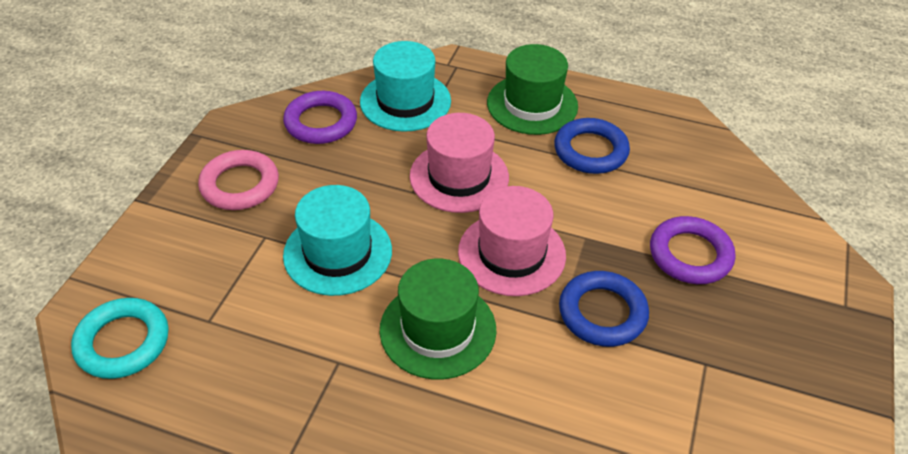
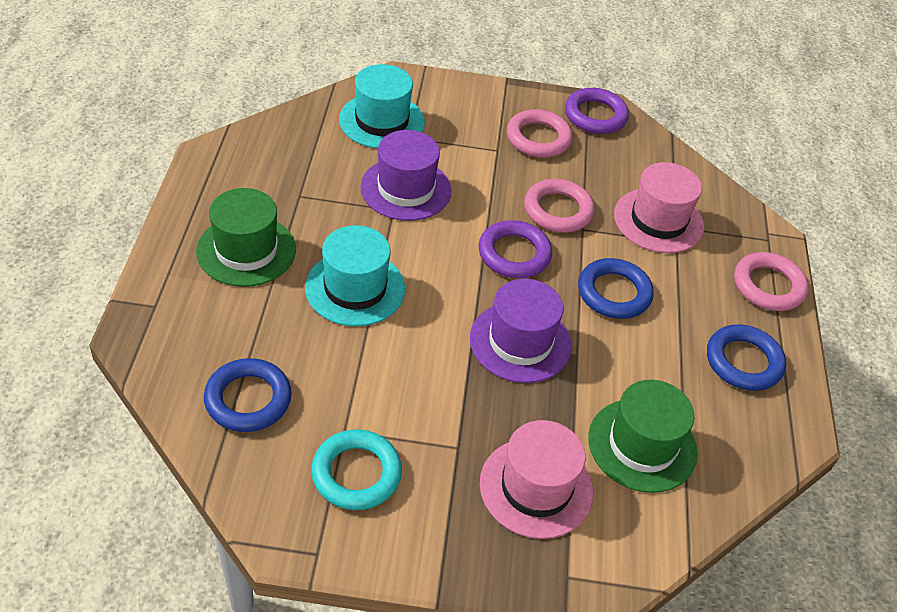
blue ring: 2 -> 3
pink ring: 1 -> 3
purple hat: 0 -> 2

